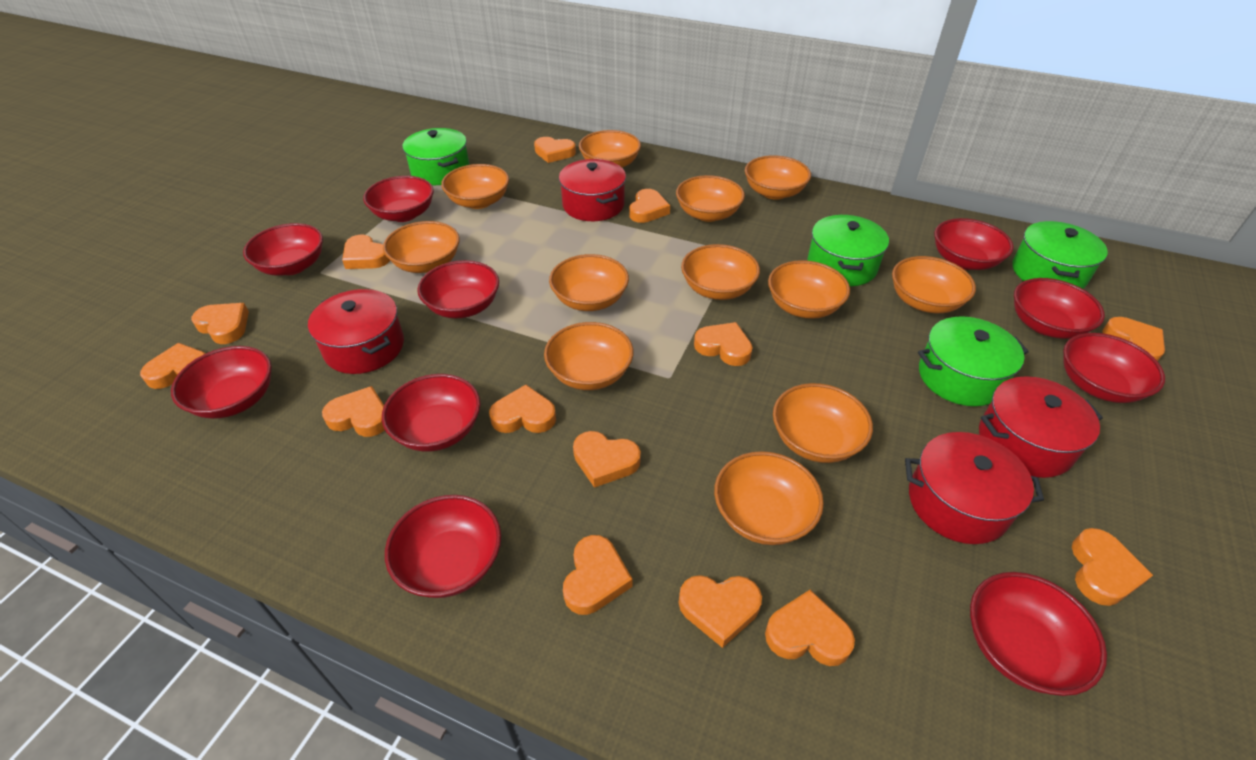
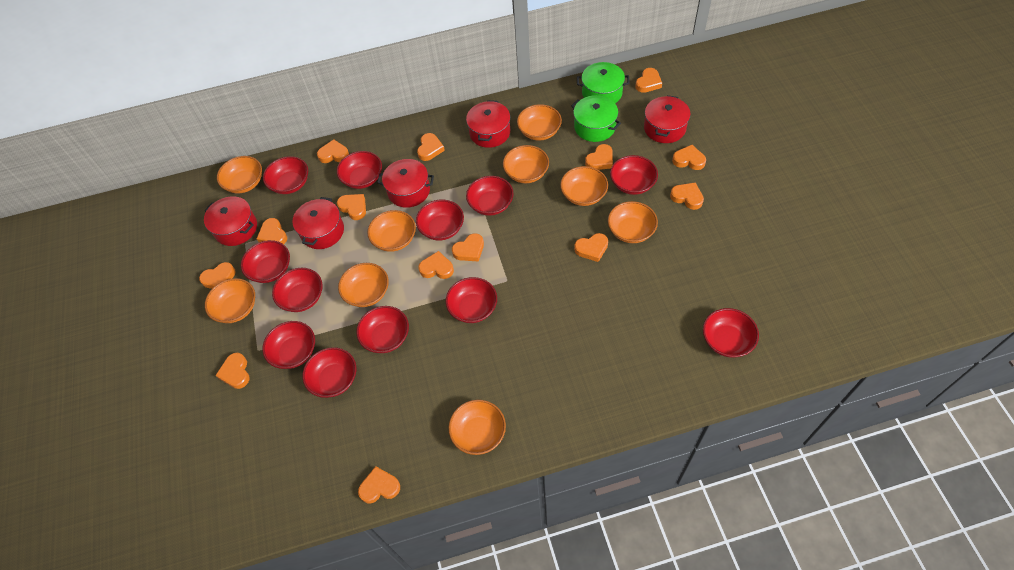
green pot: 4 -> 2
orange bowl: 12 -> 9
red bowl: 10 -> 12
red pot: 4 -> 5

